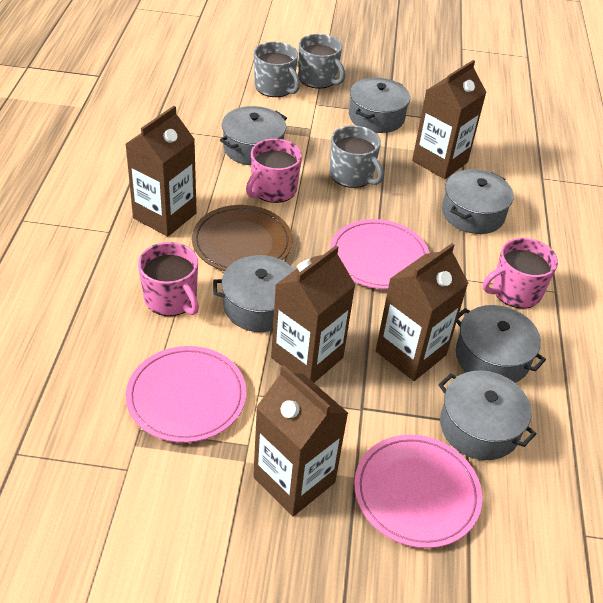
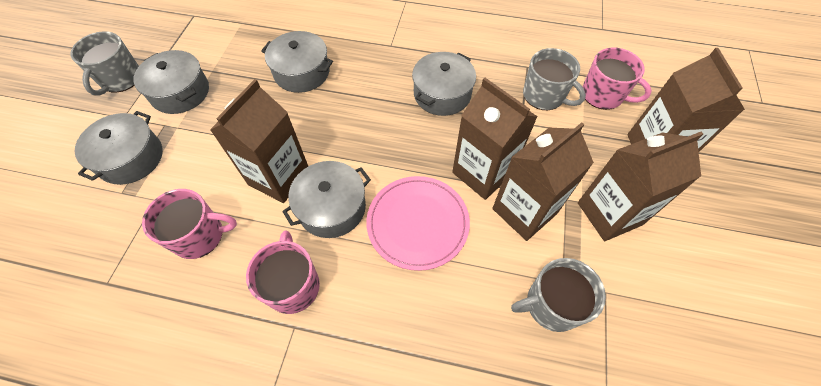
brown plate: 1 -> 0
grey pot: 6 -> 5
pink plate: 3 -> 1

